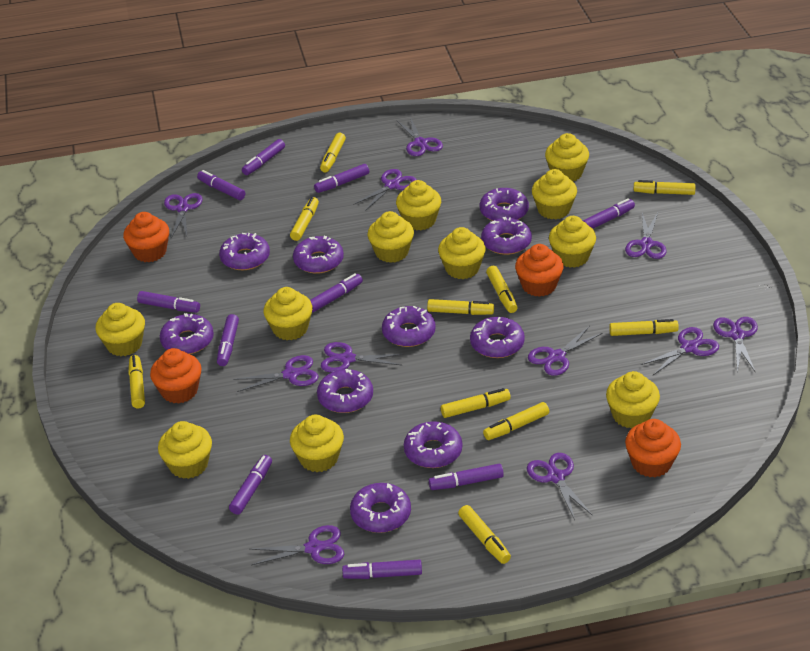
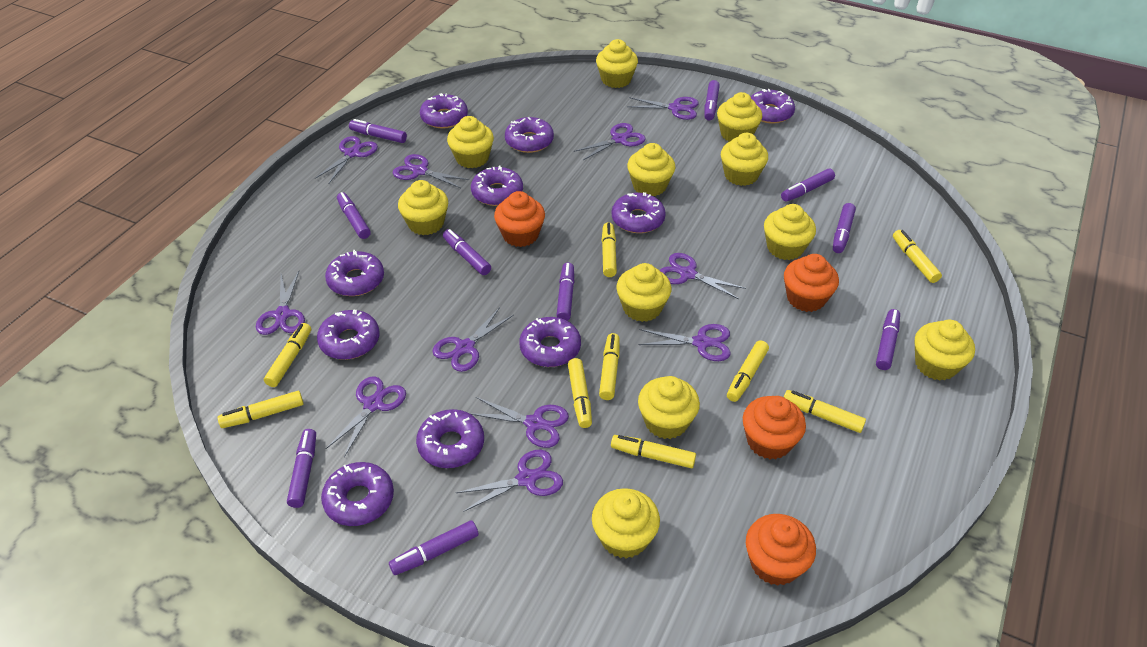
yellow marker: 10 -> 9

